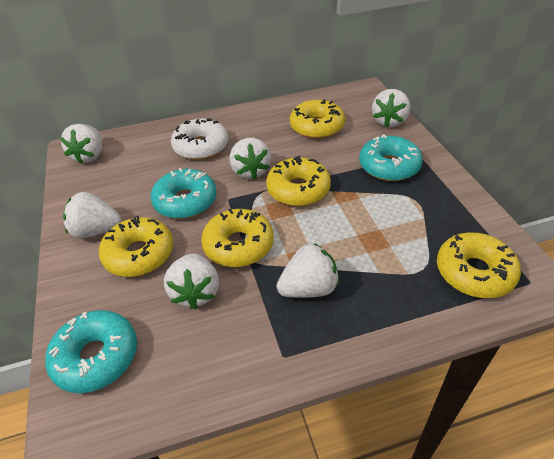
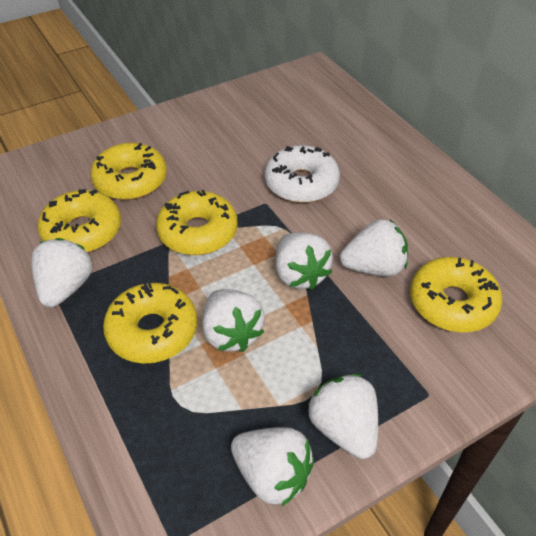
turquoise donut: 3 -> 0

